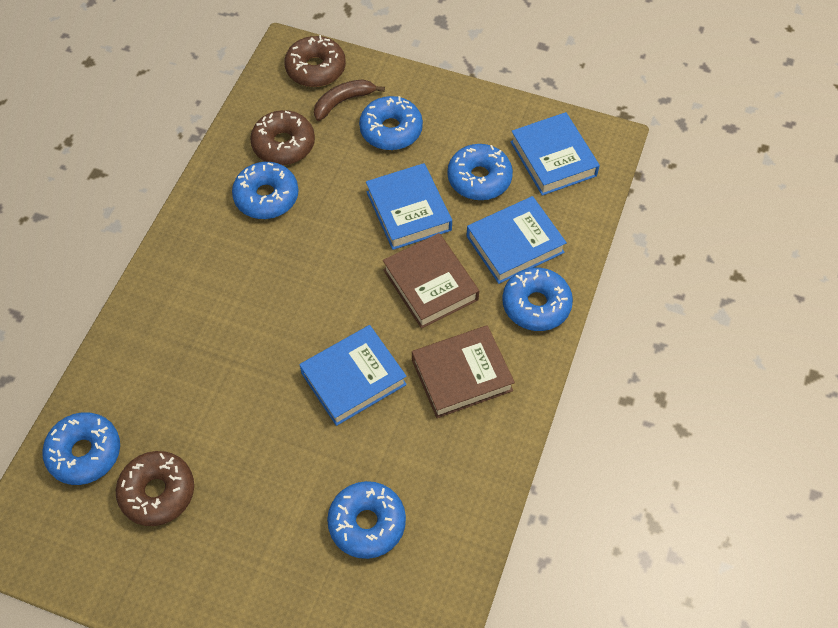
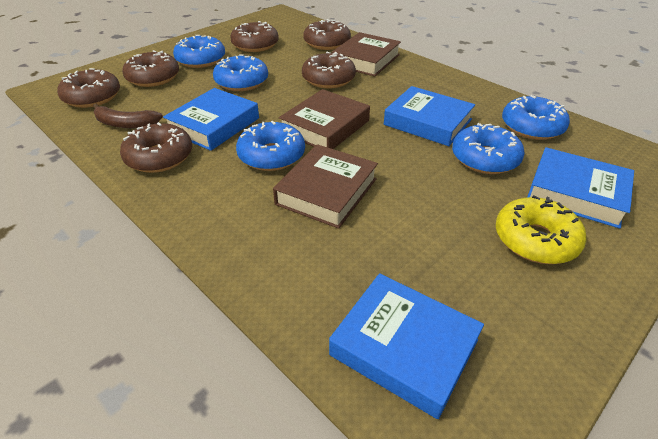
blue donut: 6 -> 5
brown book: 2 -> 3
brown donut: 3 -> 6
yellow donut: 0 -> 1

